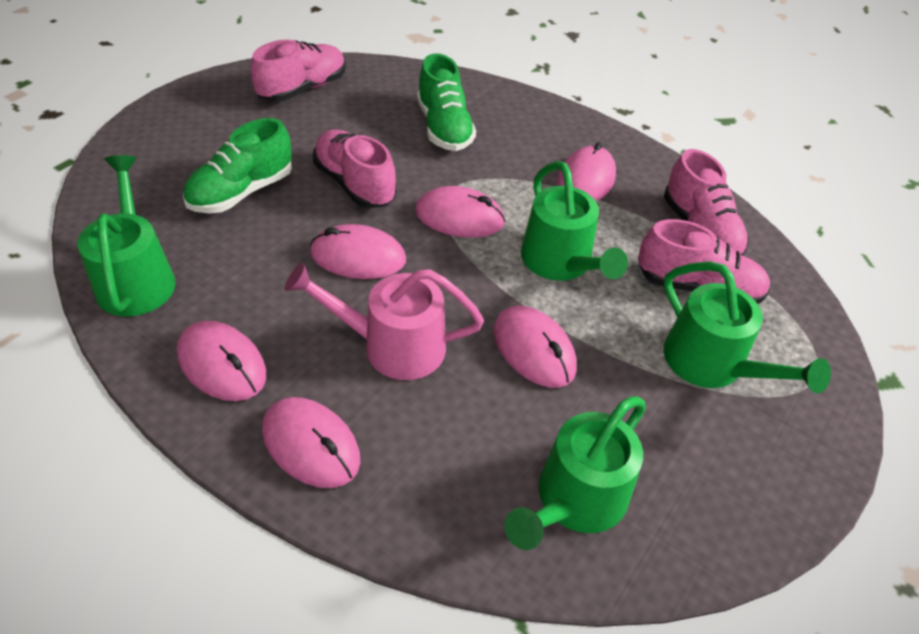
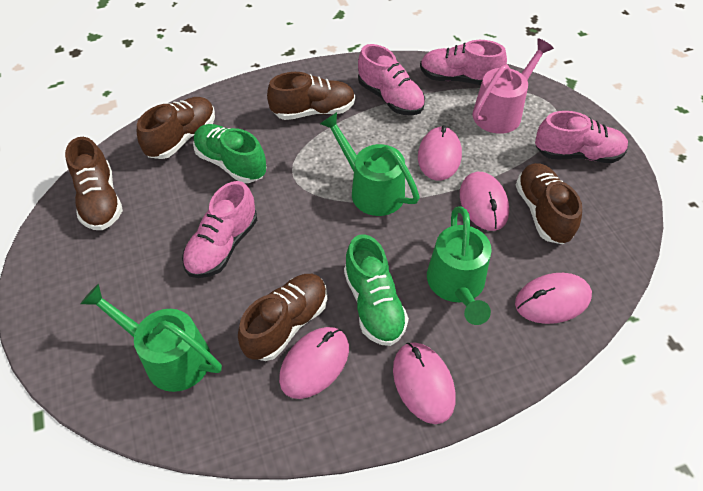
brown shoe: 0 -> 5
green watering can: 4 -> 3
pink mouse: 6 -> 5

